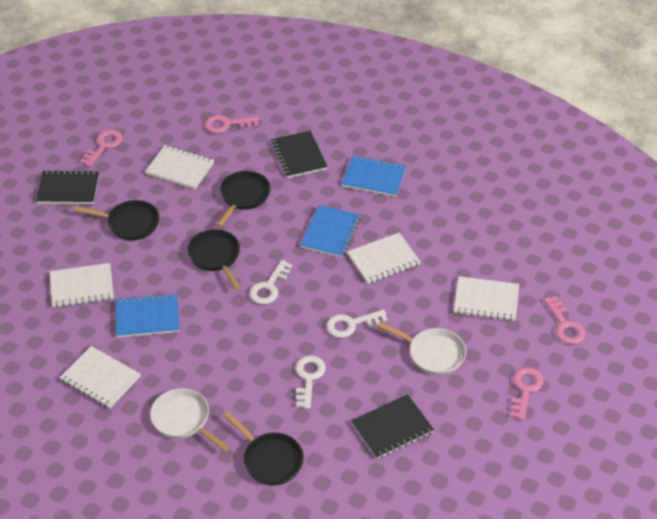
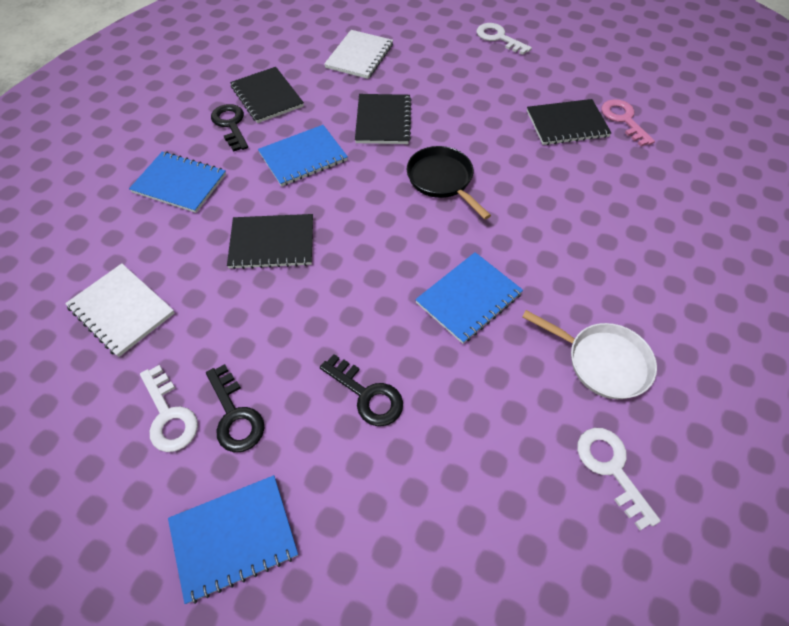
black key: 0 -> 3
black notebook: 3 -> 4
black pan: 4 -> 1
blue notebook: 3 -> 4
pink key: 4 -> 1
white notebook: 5 -> 2
white pan: 2 -> 1

